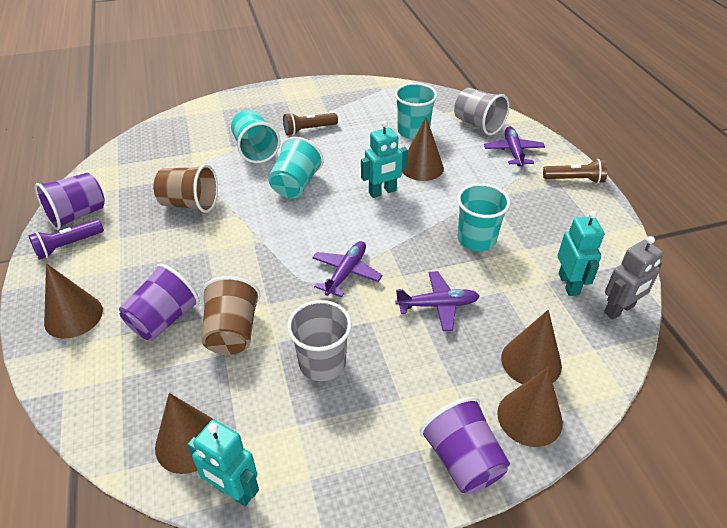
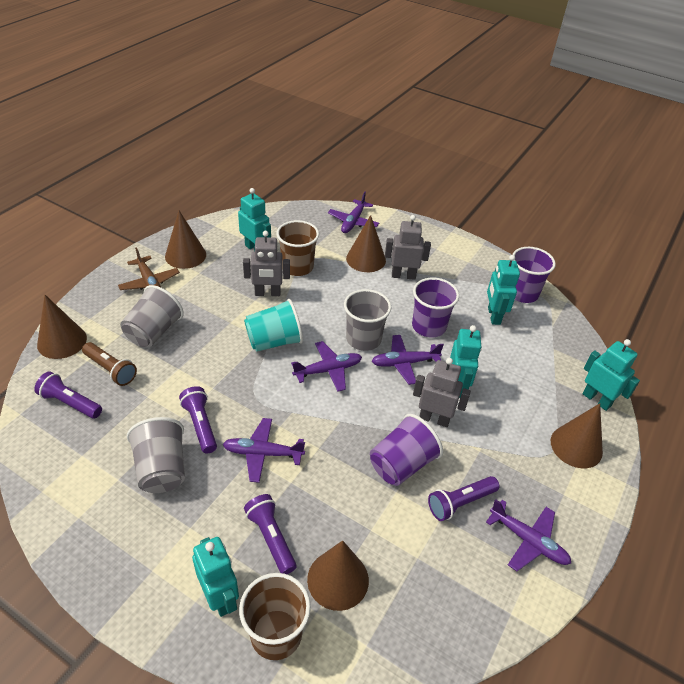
brown flashlight: 2 -> 1
brown plane: 0 -> 1
grey cup: 2 -> 3
grey robot: 1 -> 3
purple flashlight: 1 -> 4
purple plane: 3 -> 5
turquoise cup: 4 -> 1
turquoise robot: 3 -> 5

